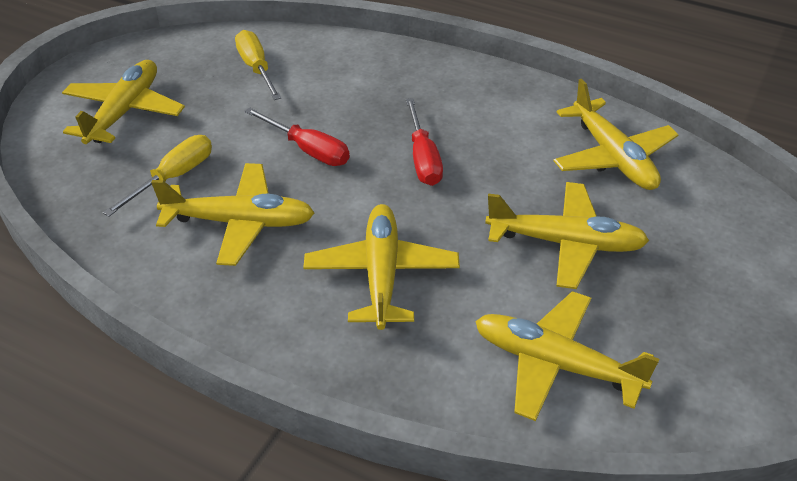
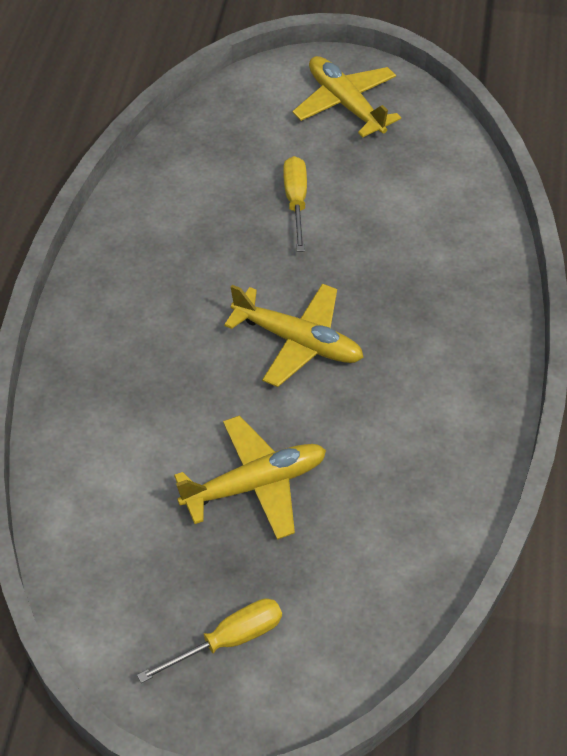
red screwdriver: 2 -> 0
yellow plane: 6 -> 3

